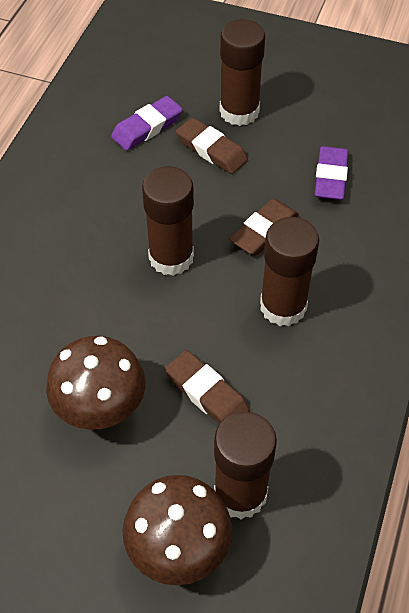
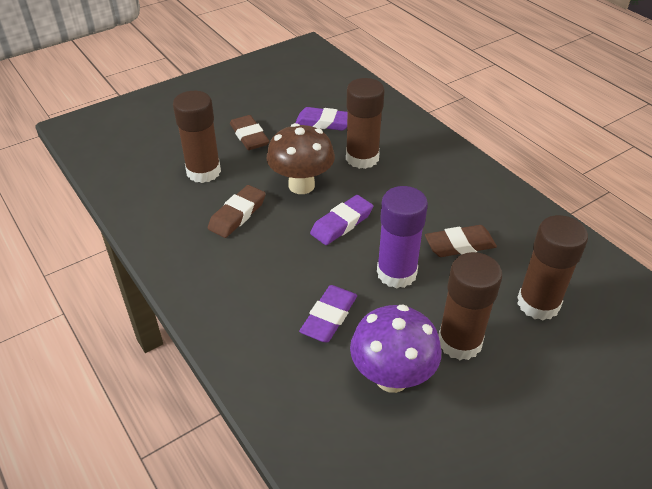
brown mushroom: 2 -> 1
purple eraser: 2 -> 3
purple glue stick: 0 -> 1
purple mushroom: 0 -> 1

